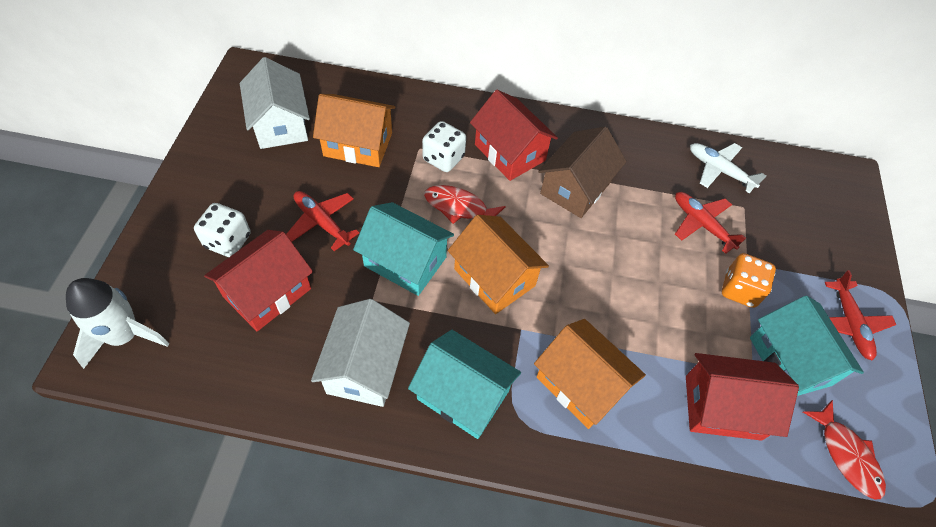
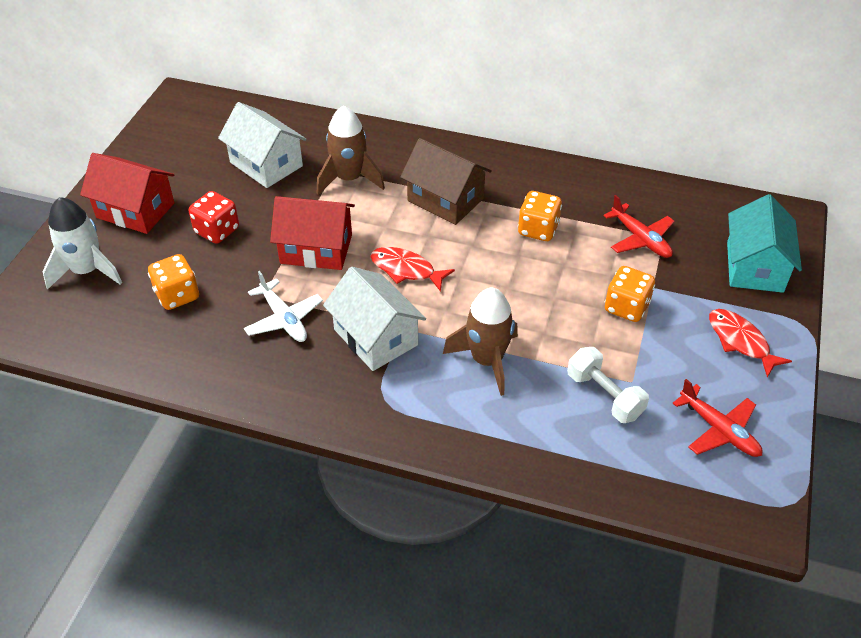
brown rocket: 0 -> 2
orange dice: 1 -> 3
orange house: 3 -> 0
red dice: 0 -> 1
red house: 3 -> 2
red plane: 3 -> 2
turquoise house: 3 -> 1
white dice: 2 -> 0
white dumbbell: 0 -> 1

